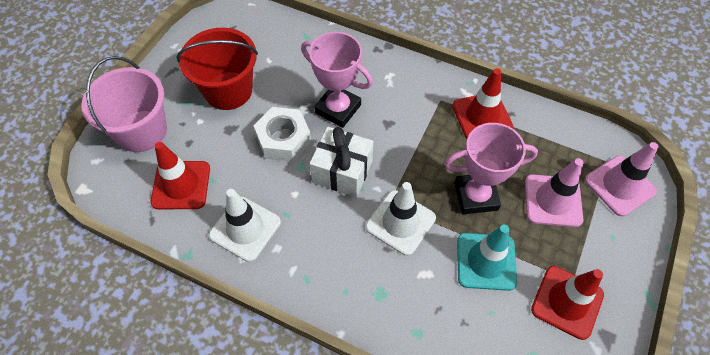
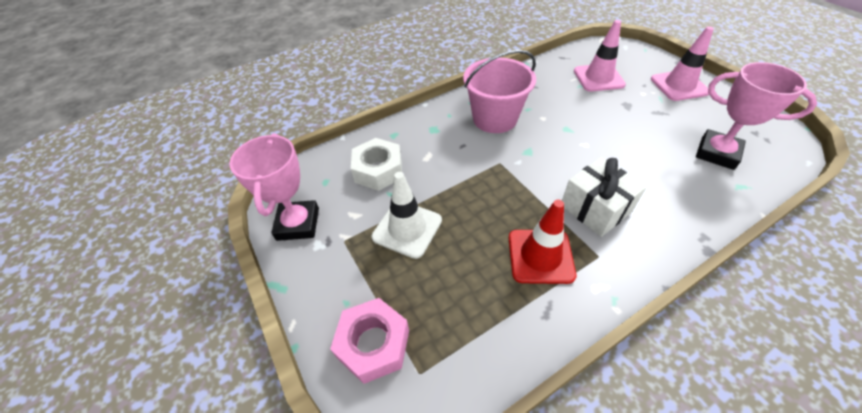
pink nut: 0 -> 1
red bucket: 1 -> 0
red traffic cone: 3 -> 1
turquoise traffic cone: 1 -> 0
white traffic cone: 2 -> 1

